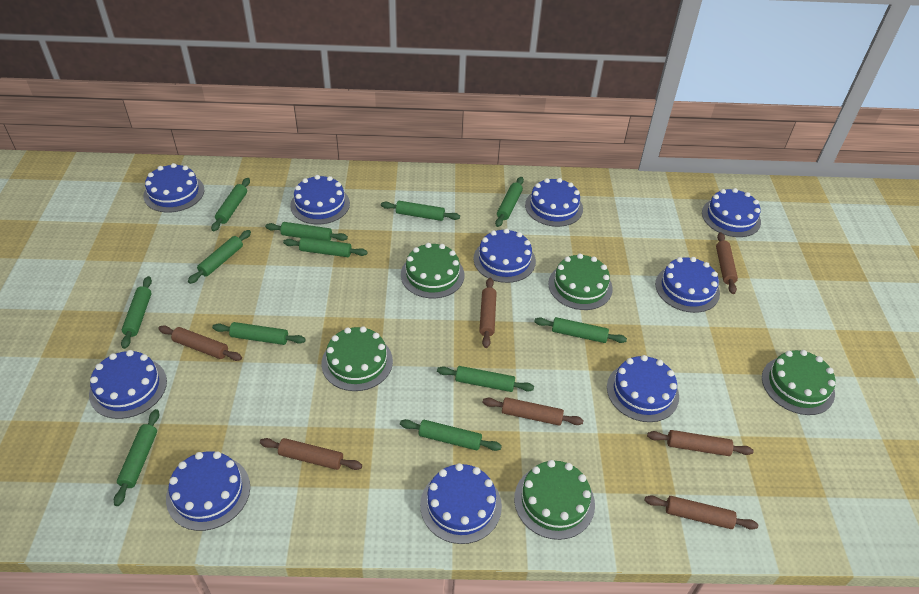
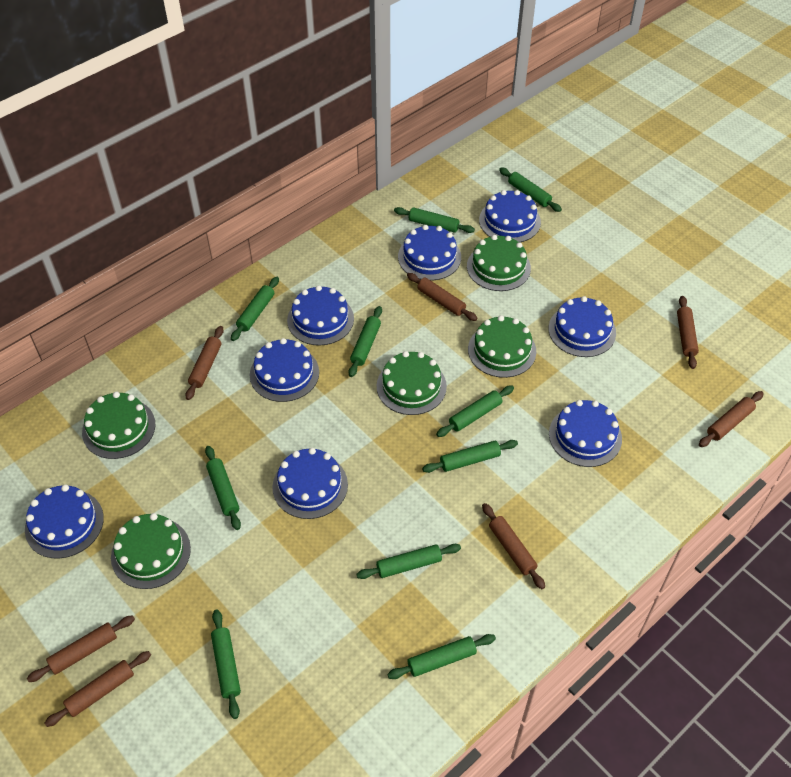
blue cake: 10 -> 8
green rolling pin: 12 -> 10

